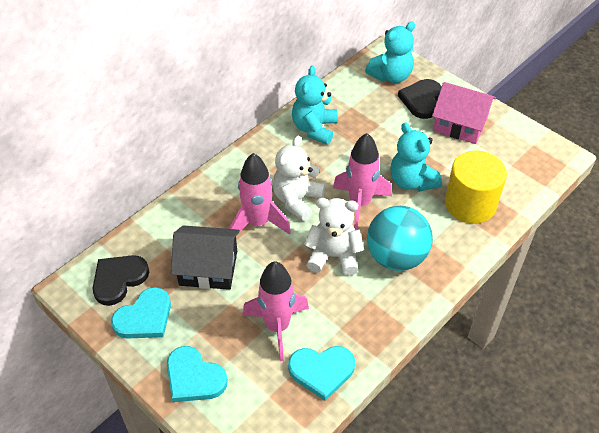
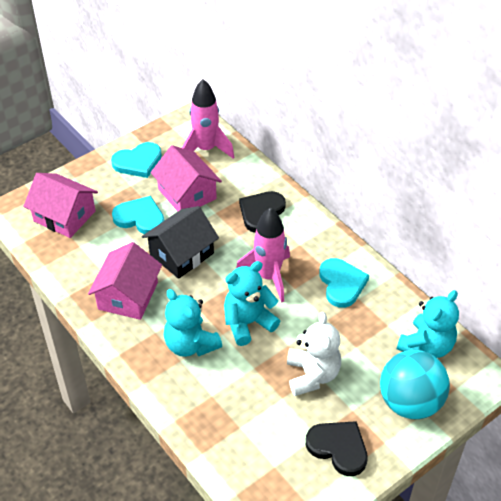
pink house: 1 -> 3
pink rocket: 3 -> 2
white teddy bear: 2 -> 1
yellow cylinder: 1 -> 0

